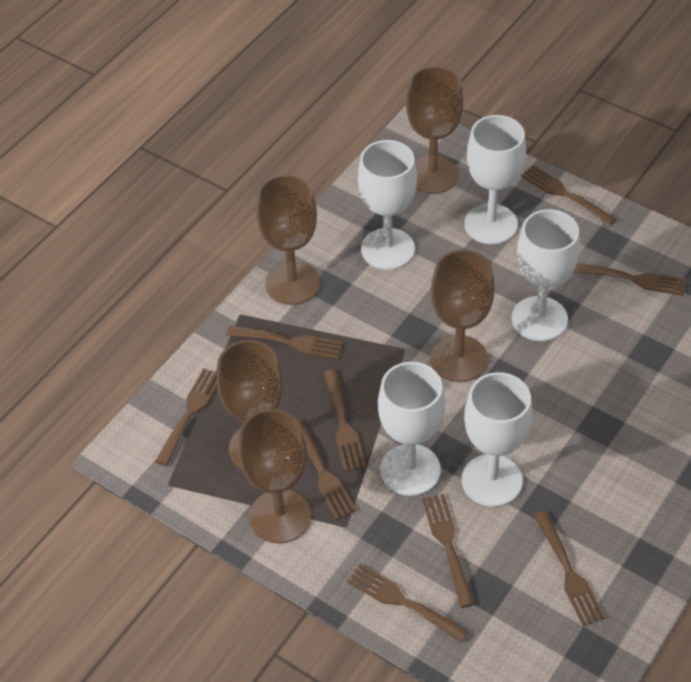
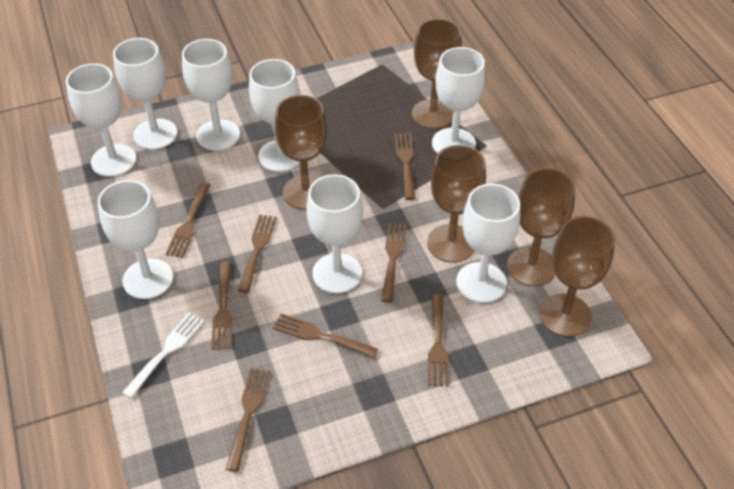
brown fork: 9 -> 8
white fork: 0 -> 1
white goblet: 5 -> 8

